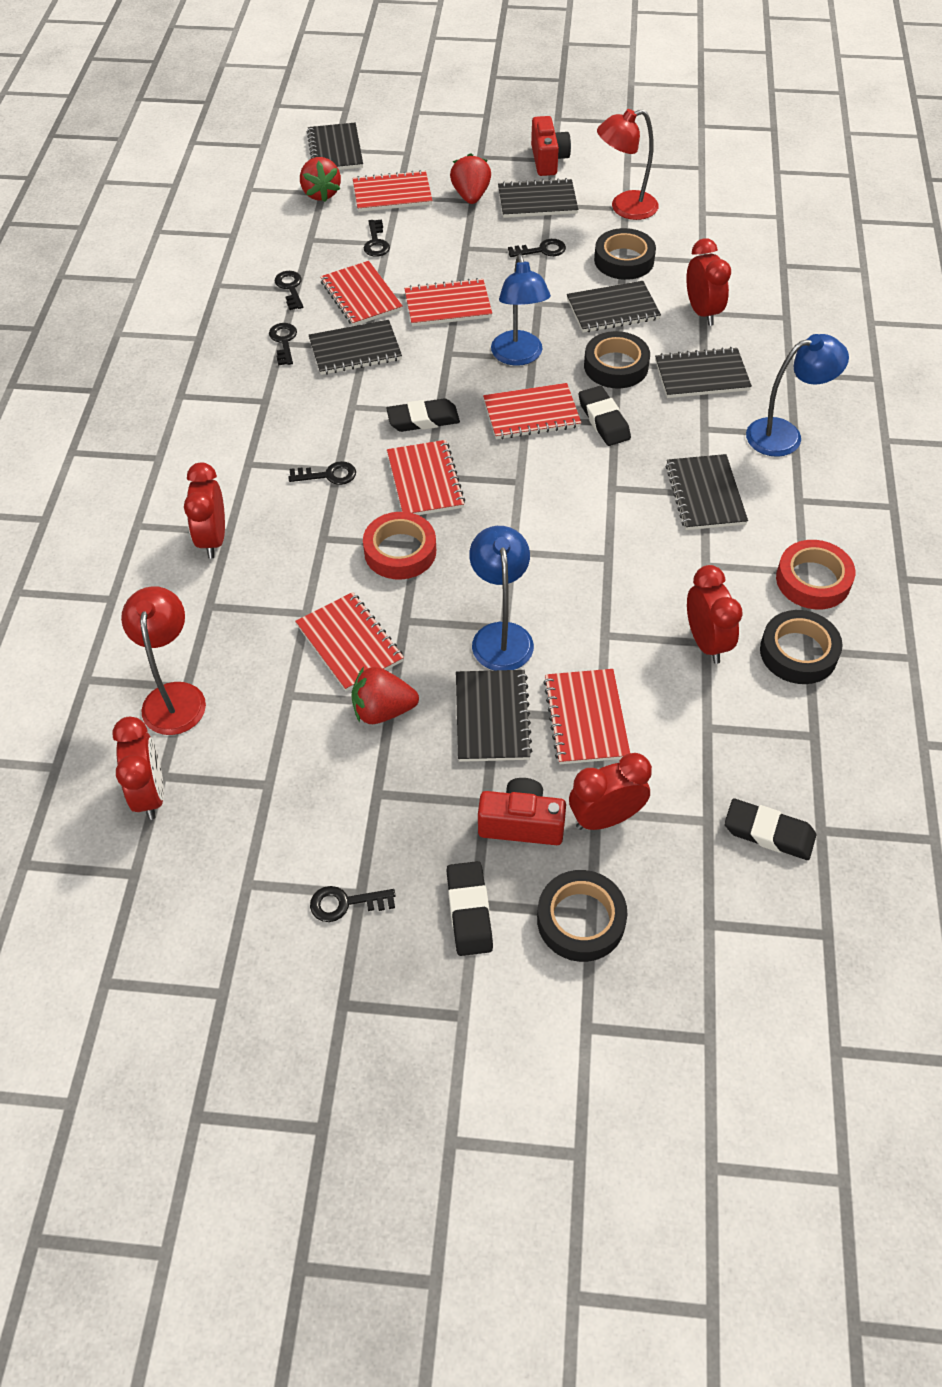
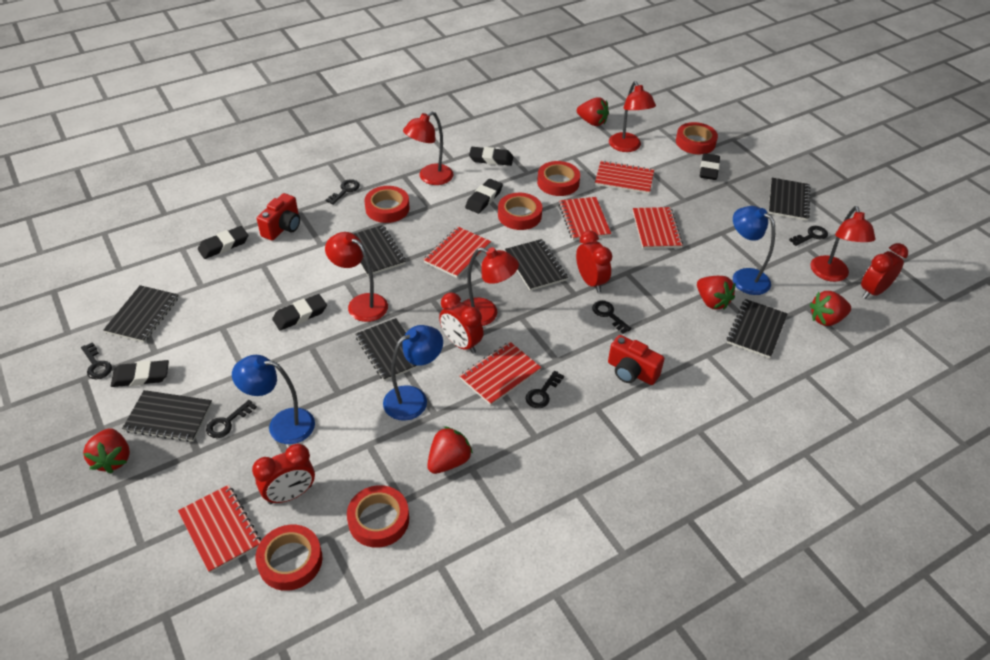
black eraser: 4 -> 6
black tape: 4 -> 0
red clock: 5 -> 4
red lamp: 2 -> 5
red notebook: 7 -> 6
red strawberry: 3 -> 5
red tape: 2 -> 6

